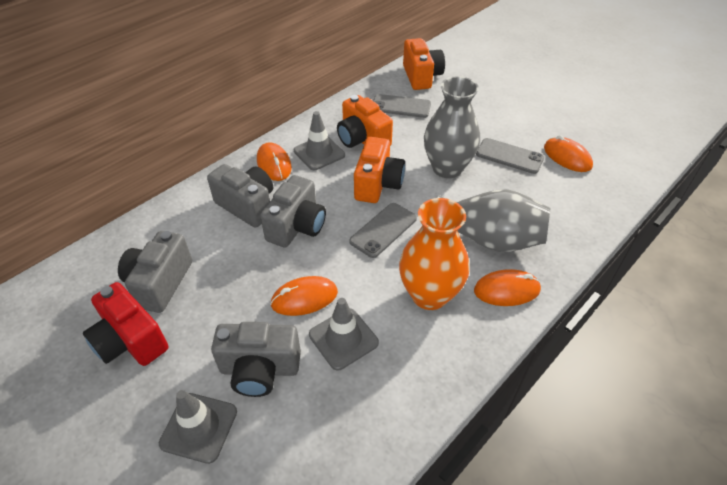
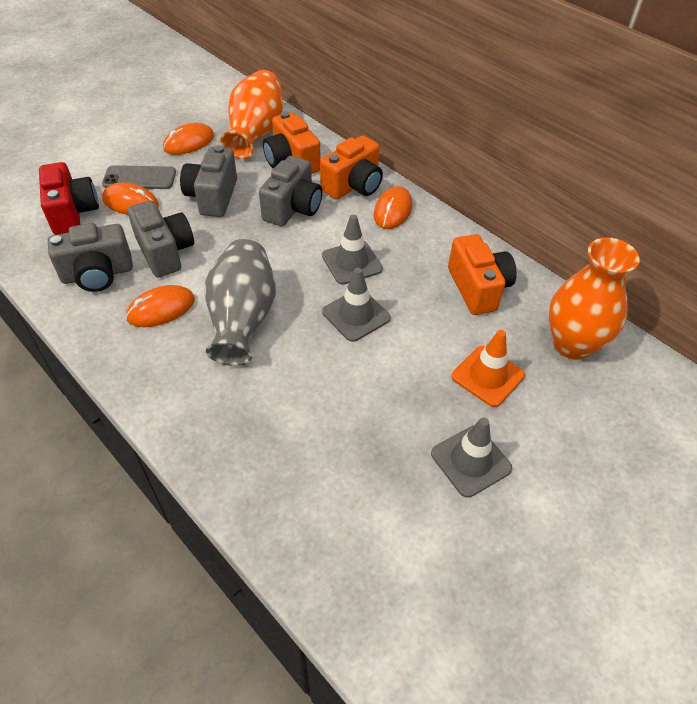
grey phone: 3 -> 1
grey vase: 2 -> 1
orange traffic cone: 0 -> 1
orange vase: 1 -> 2

